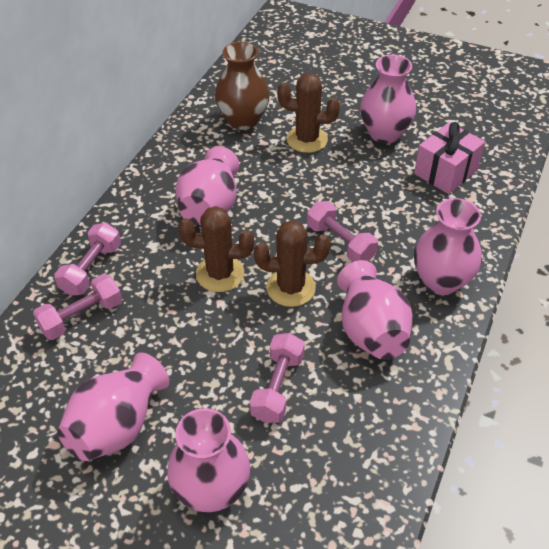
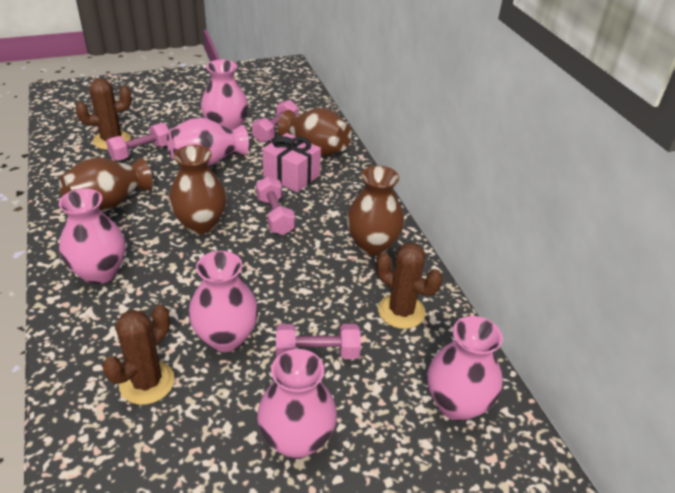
brown vase: 1 -> 4

